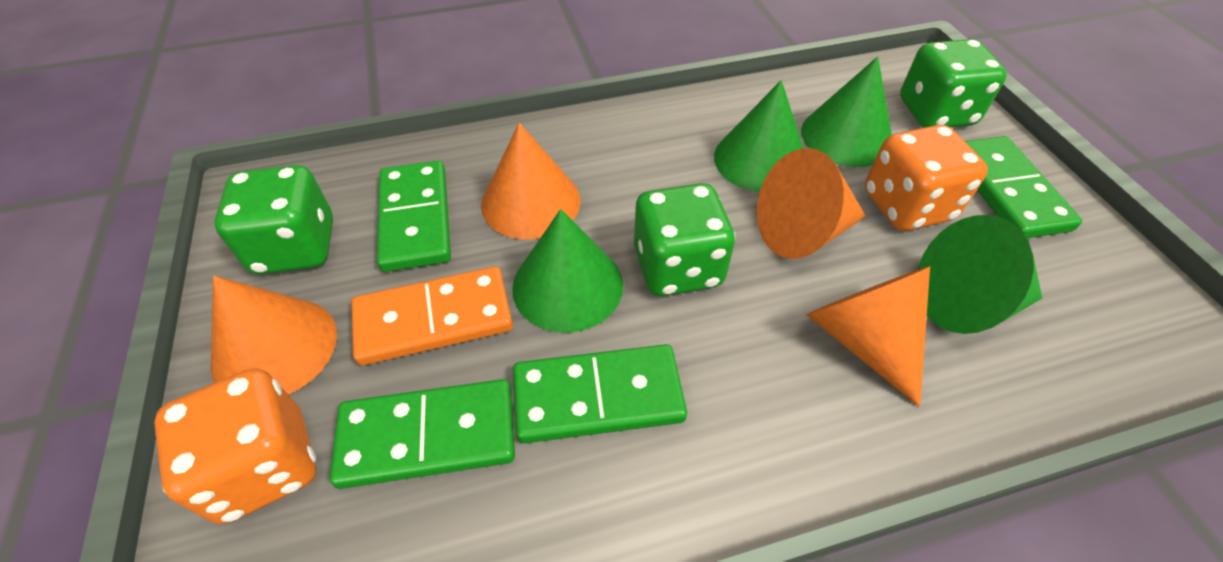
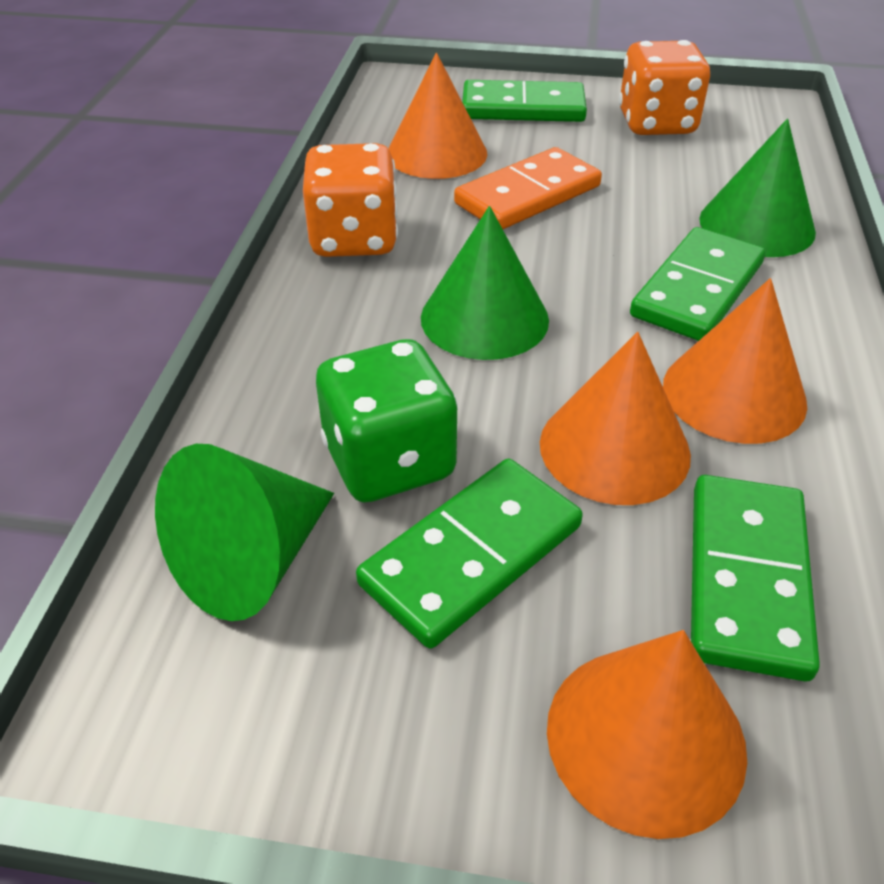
green cone: 4 -> 3
green dice: 3 -> 1

